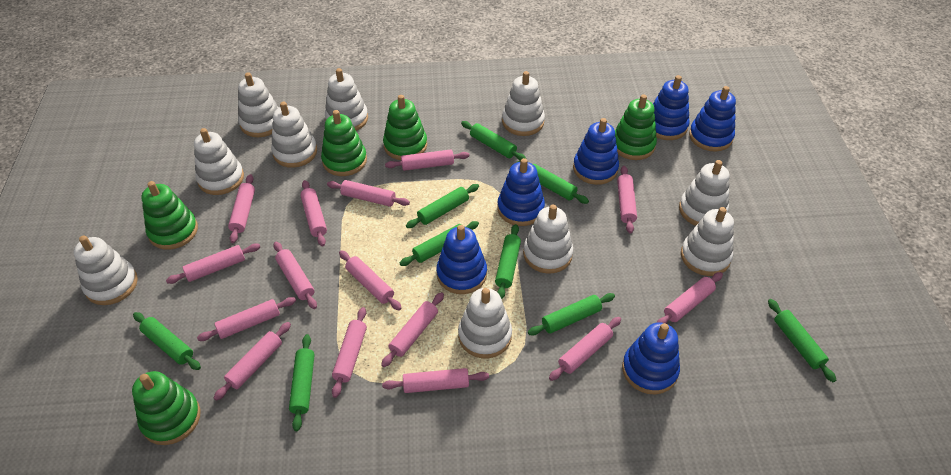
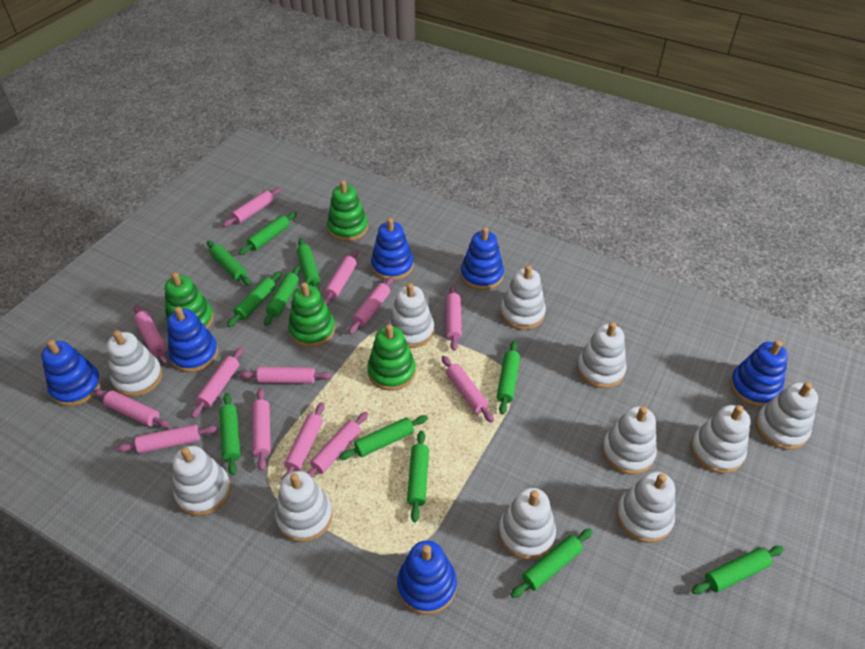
green rolling pin: 9 -> 11
green stacking toy: 5 -> 4
pink rolling pin: 15 -> 13
white stacking toy: 10 -> 11

